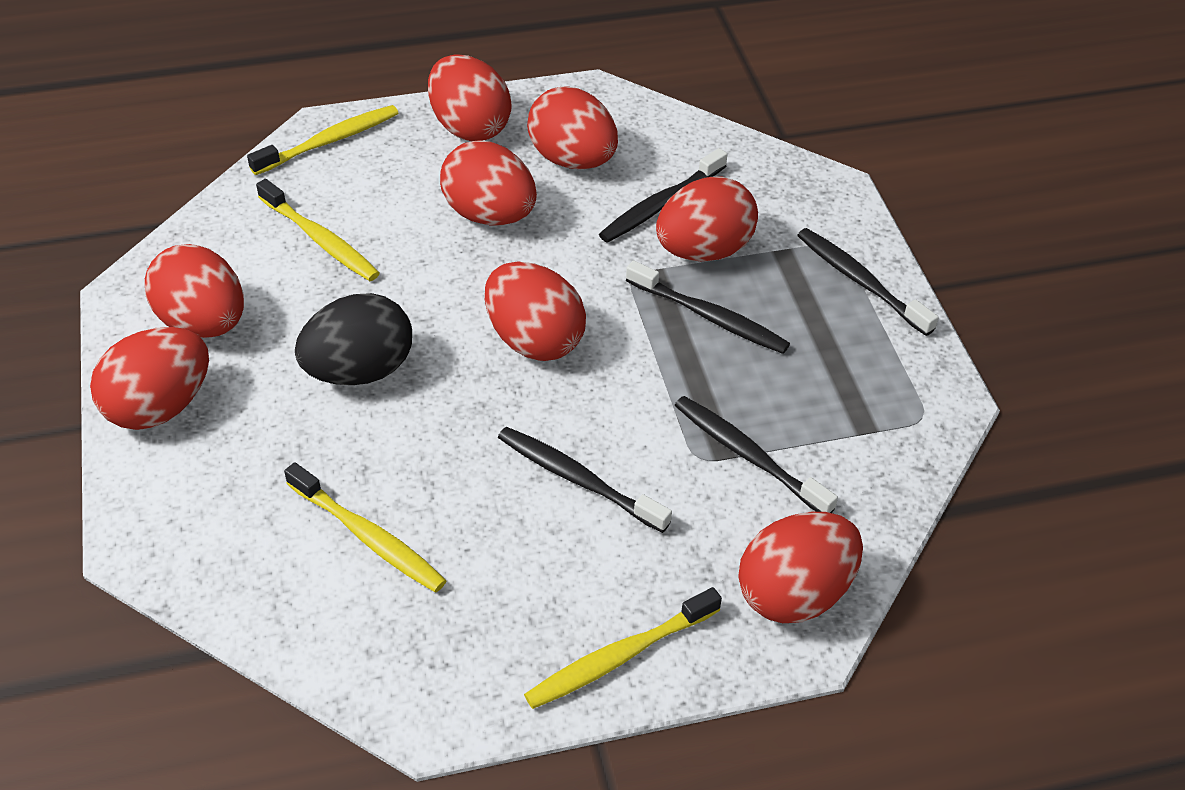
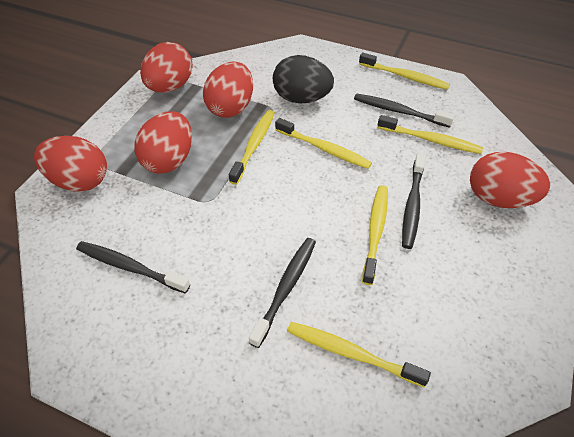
black toothbrush: 5 -> 4
red egg: 8 -> 5
yellow toothbrush: 4 -> 6

